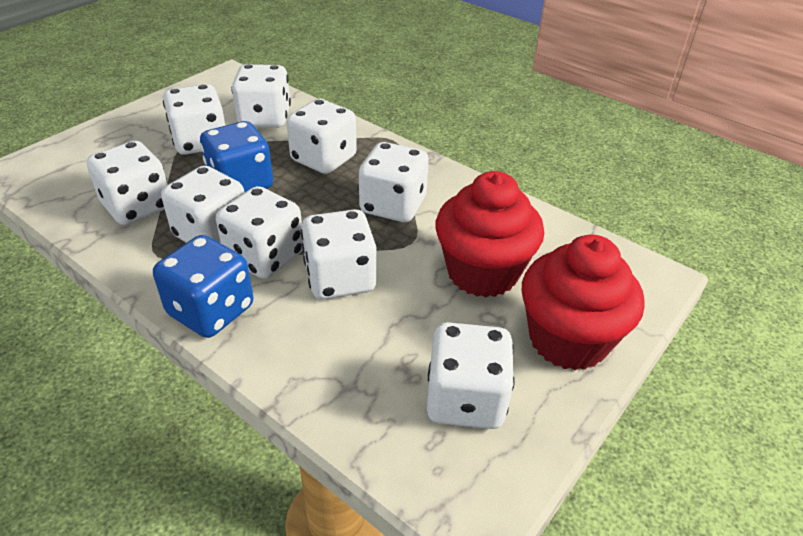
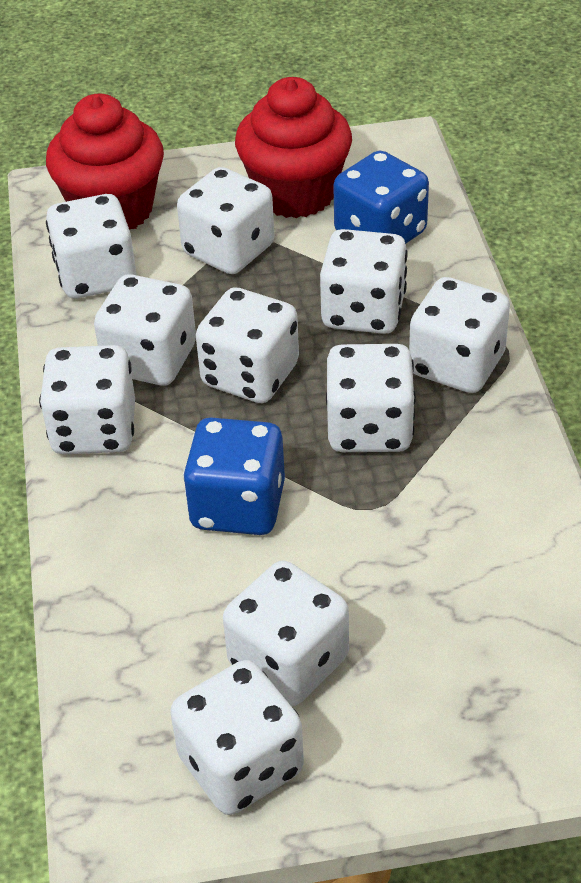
white dice: 9 -> 10

